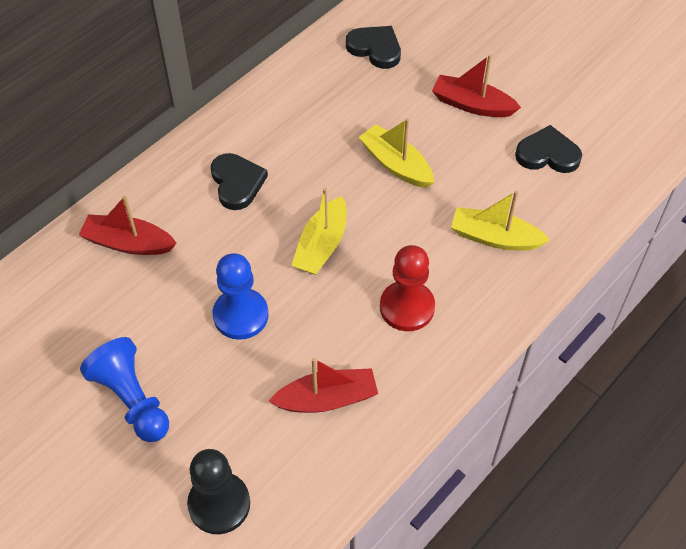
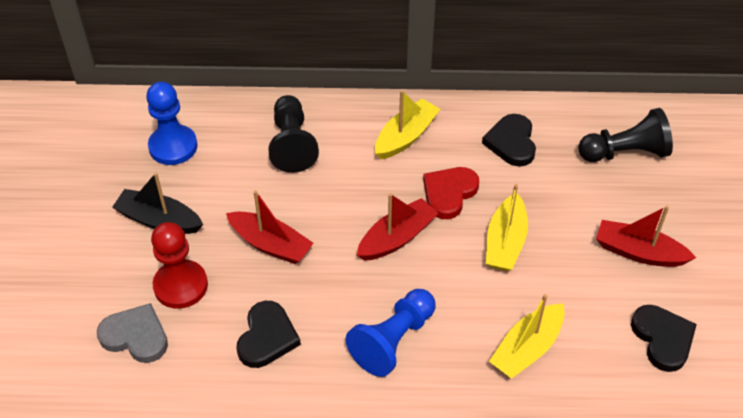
black boat: 0 -> 1
black pawn: 1 -> 2
grey heart: 0 -> 1
red heart: 0 -> 1

